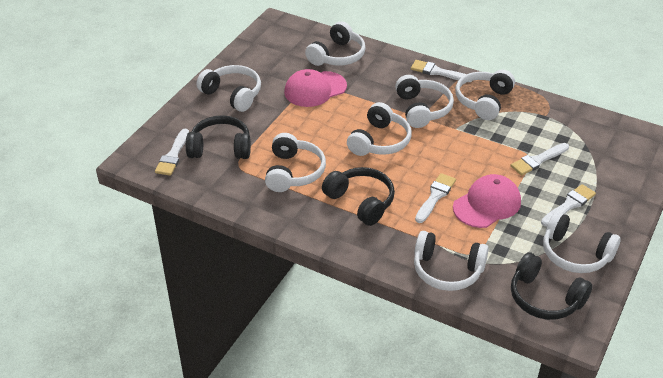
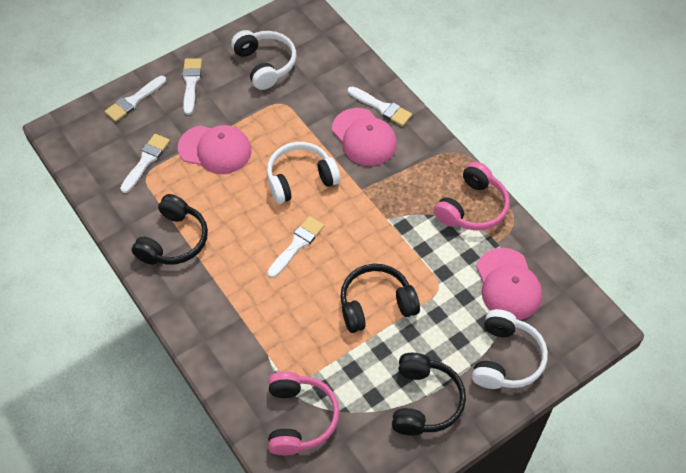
pink cap: 2 -> 3
pink headphones: 0 -> 2
white headphones: 8 -> 3

